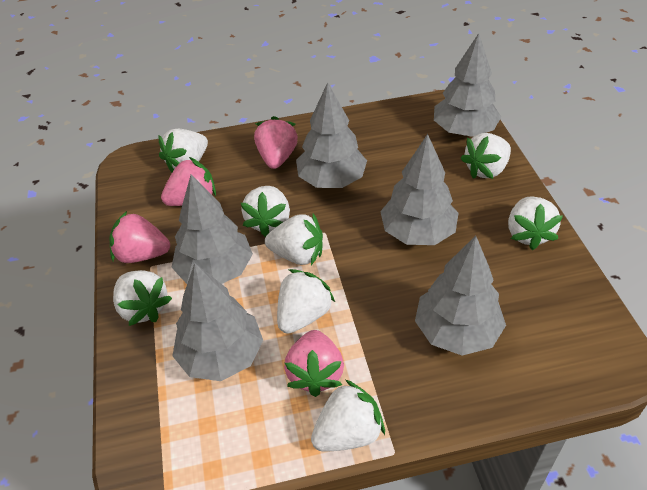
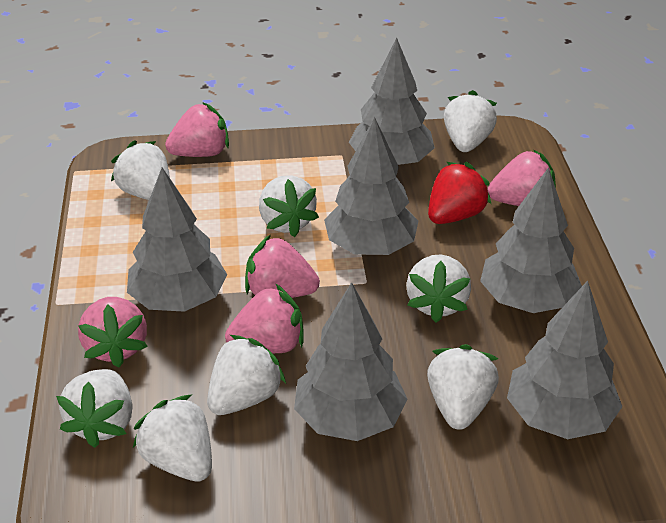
pink strawberry: 4 -> 5
red strawberry: 0 -> 1

